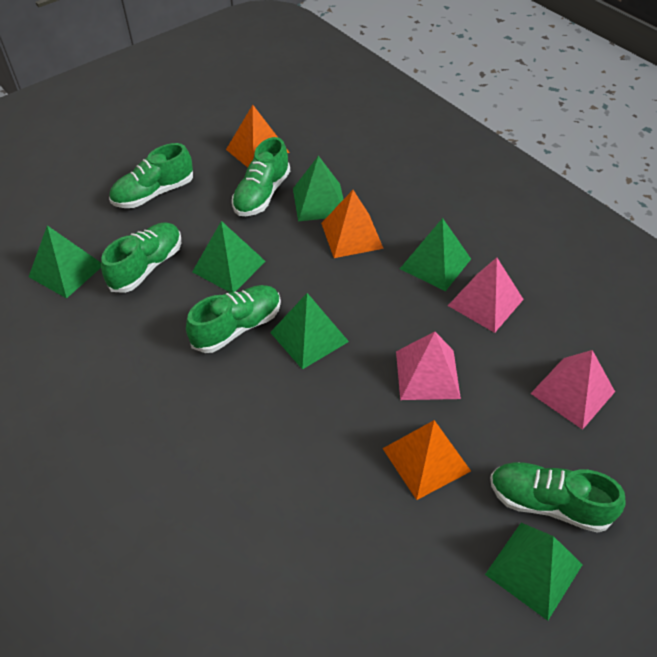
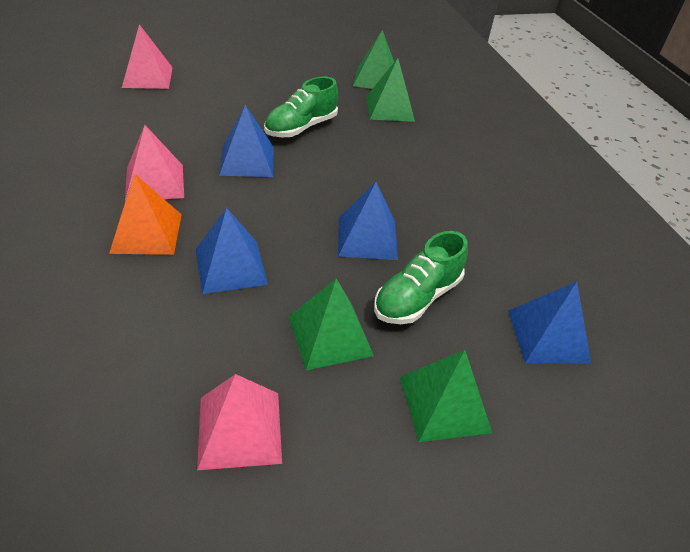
blue pyramid: 0 -> 4
green pyramid: 6 -> 4
green shoe: 5 -> 2
orange pyramid: 3 -> 1

